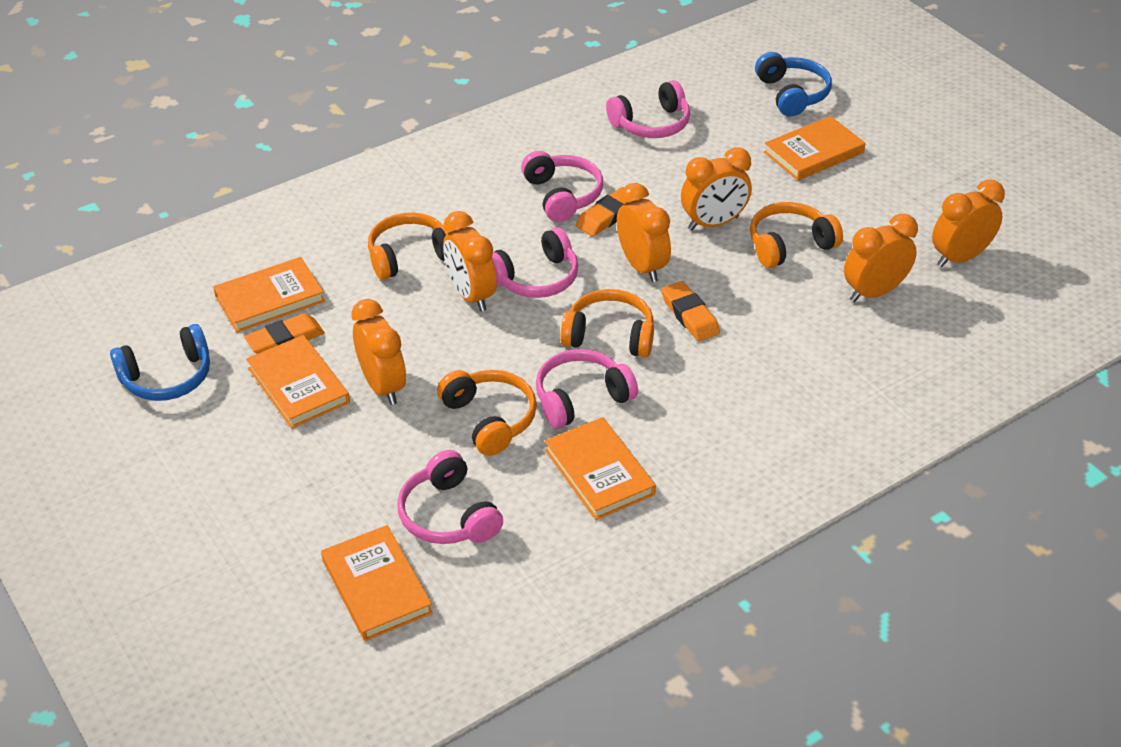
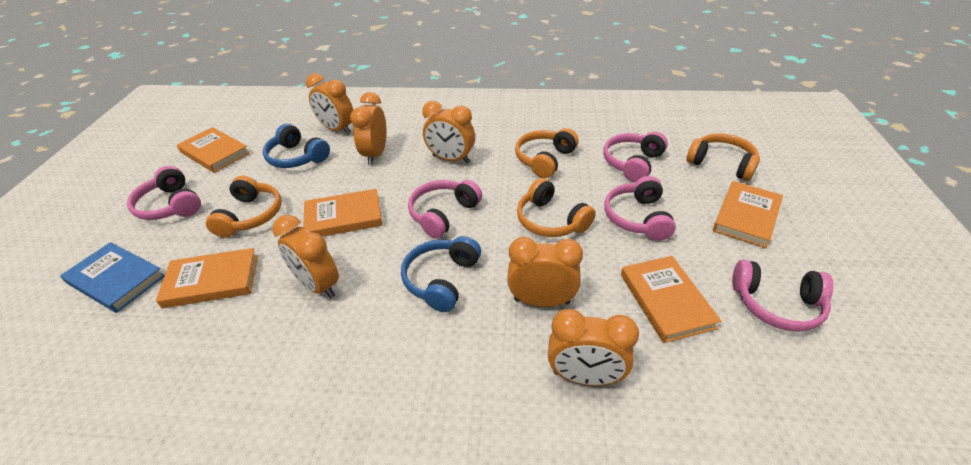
blue book: 0 -> 1
orange eraser: 3 -> 0

